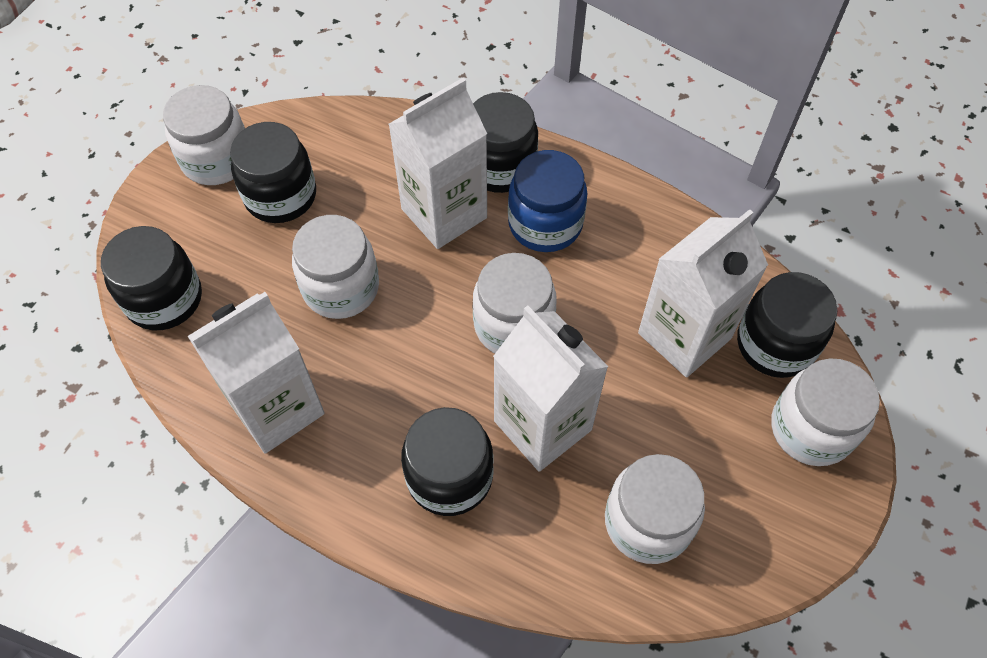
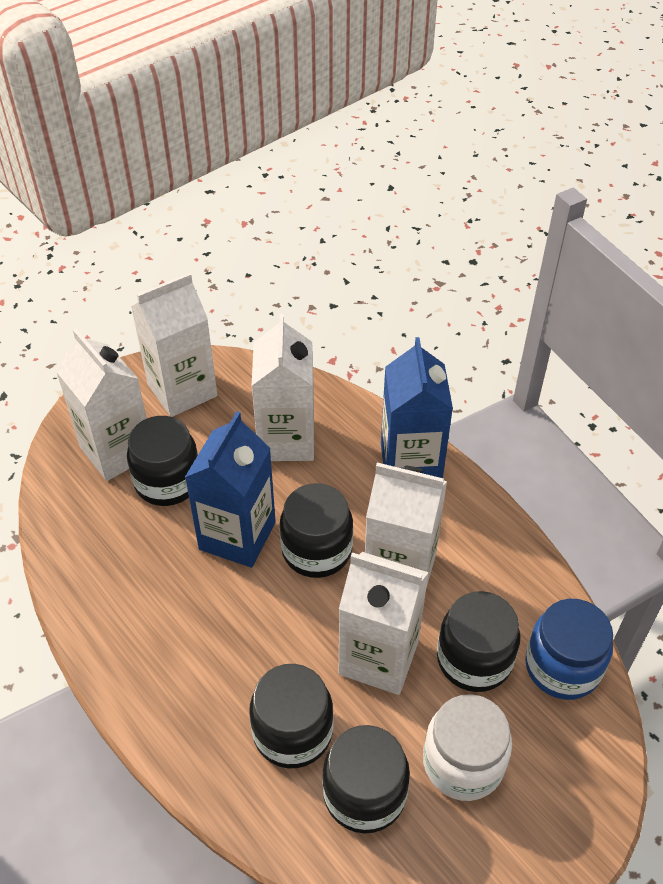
blue carton: 0 -> 2
white carton: 4 -> 5
white jar: 5 -> 1

